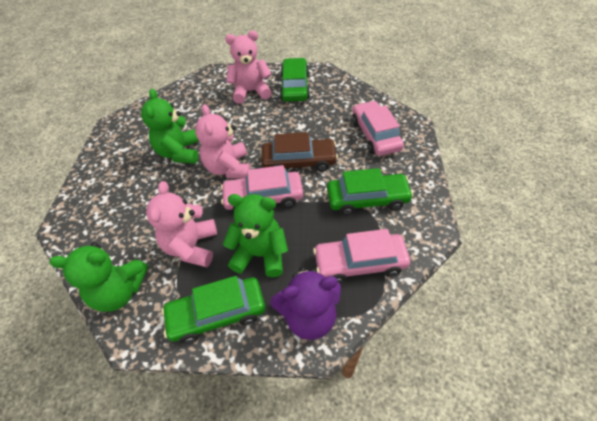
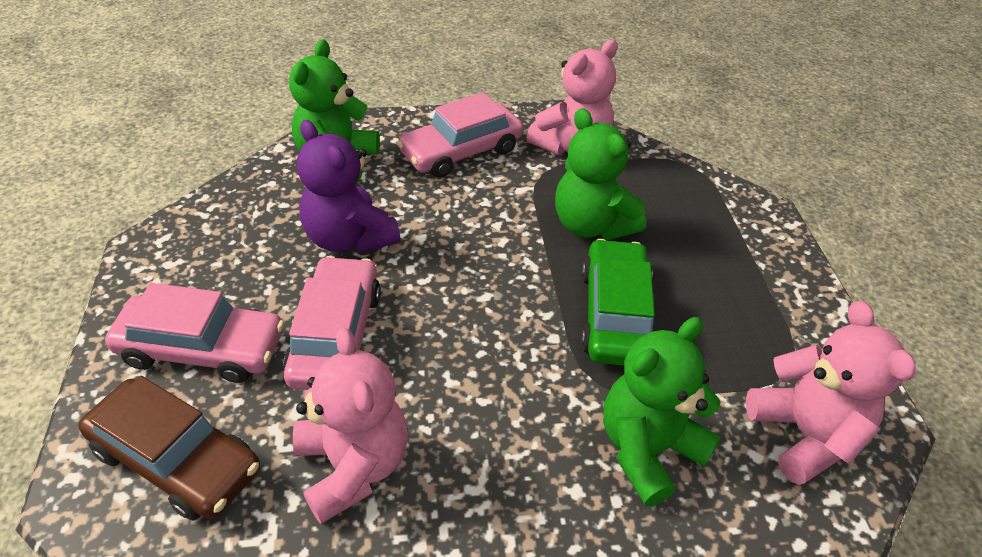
green car: 3 -> 1

